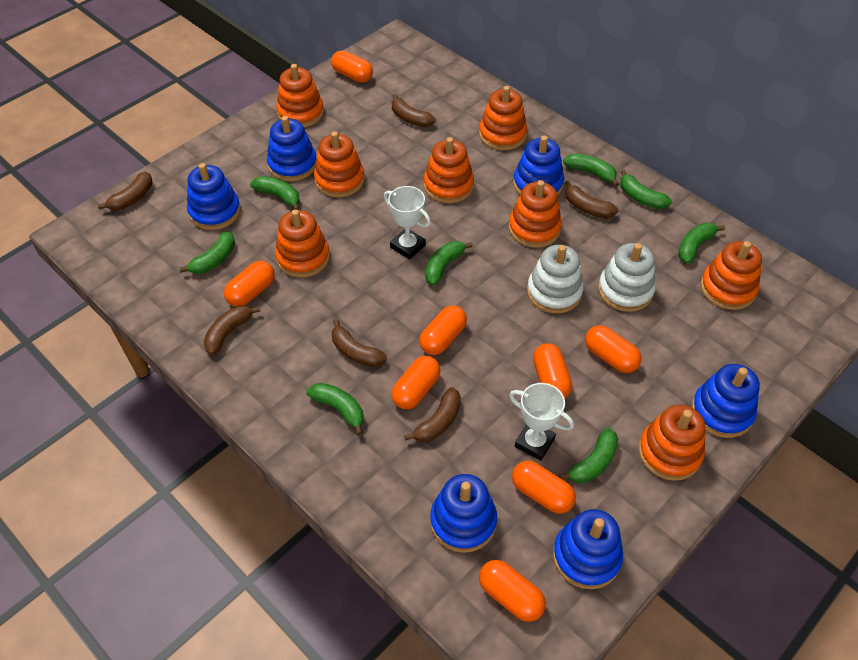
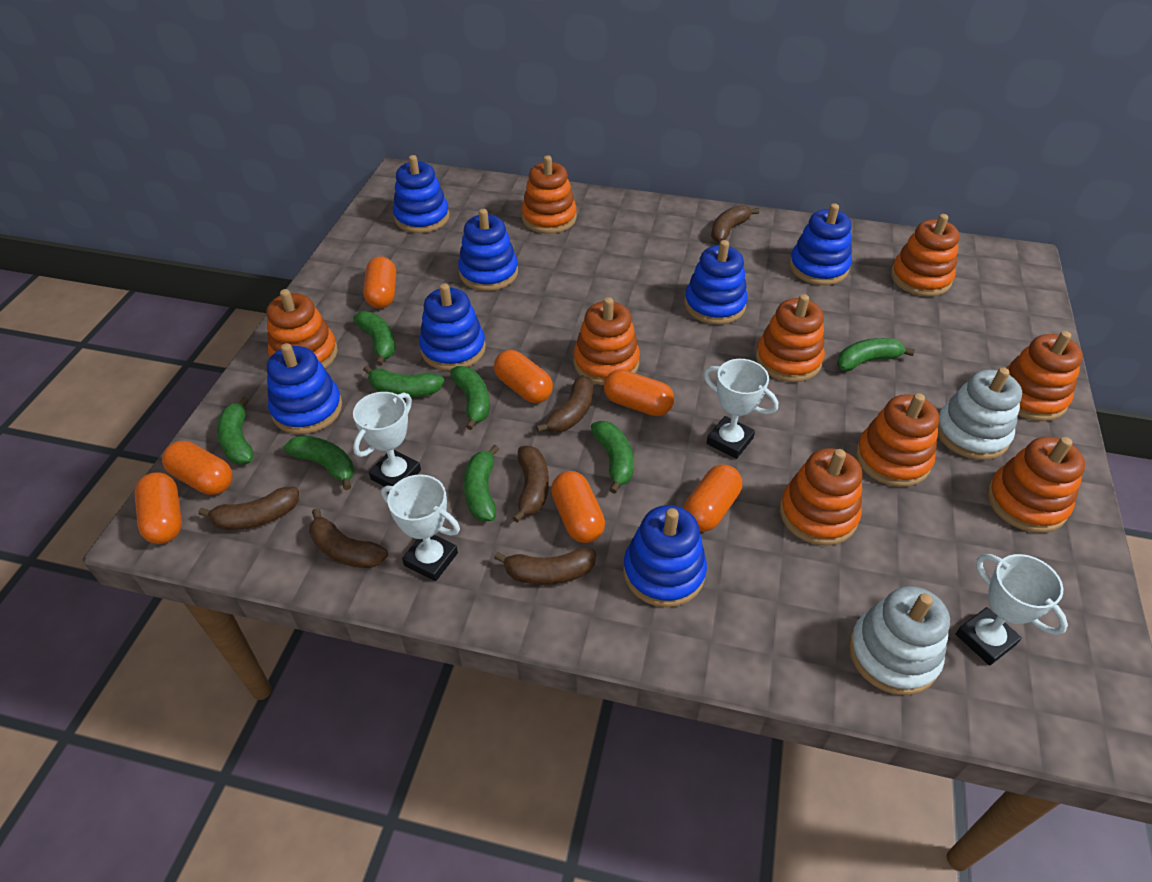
blue stacking toy: 6 -> 7
orange capsule: 8 -> 7
orange stacking toy: 8 -> 9
white trophy: 2 -> 4

